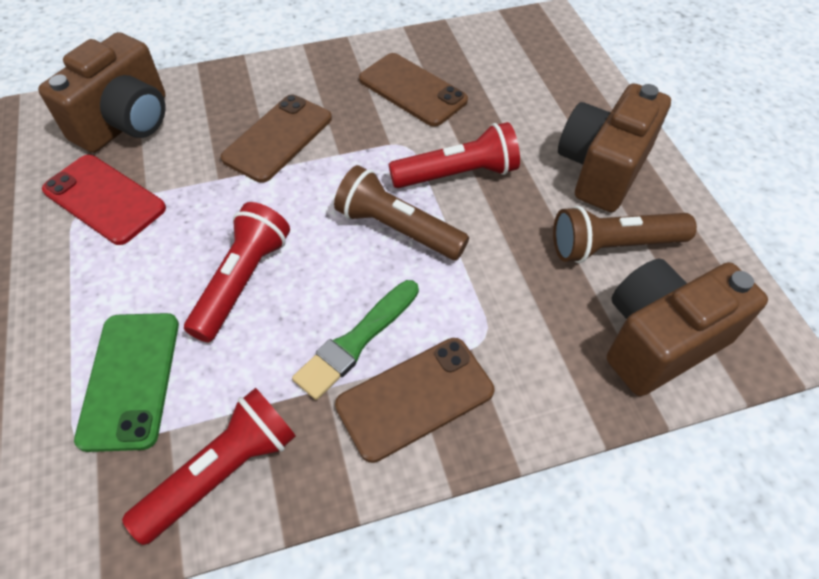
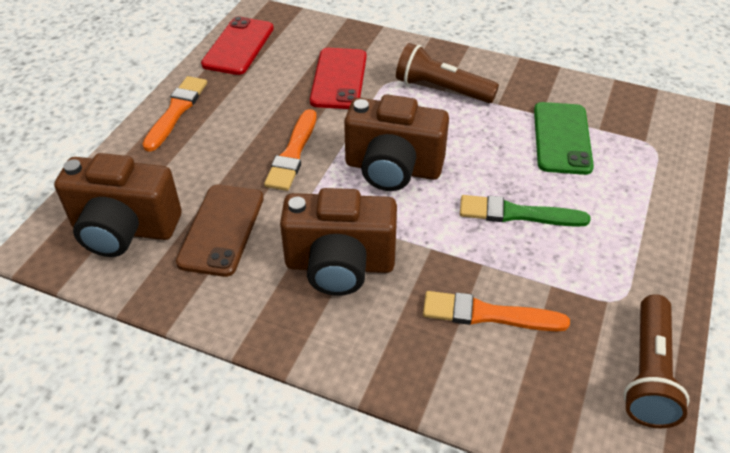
brown phone: 3 -> 1
orange brush: 0 -> 3
red flashlight: 3 -> 0
red phone: 1 -> 2

